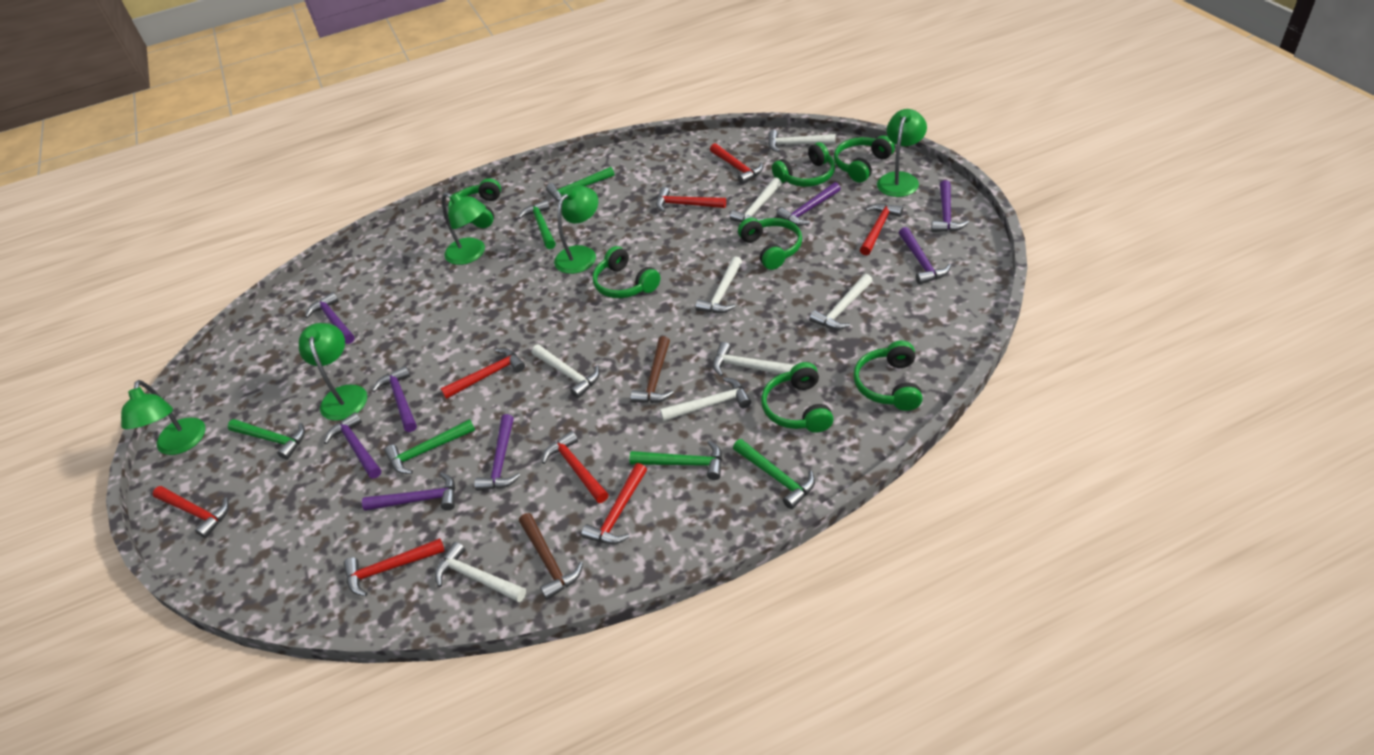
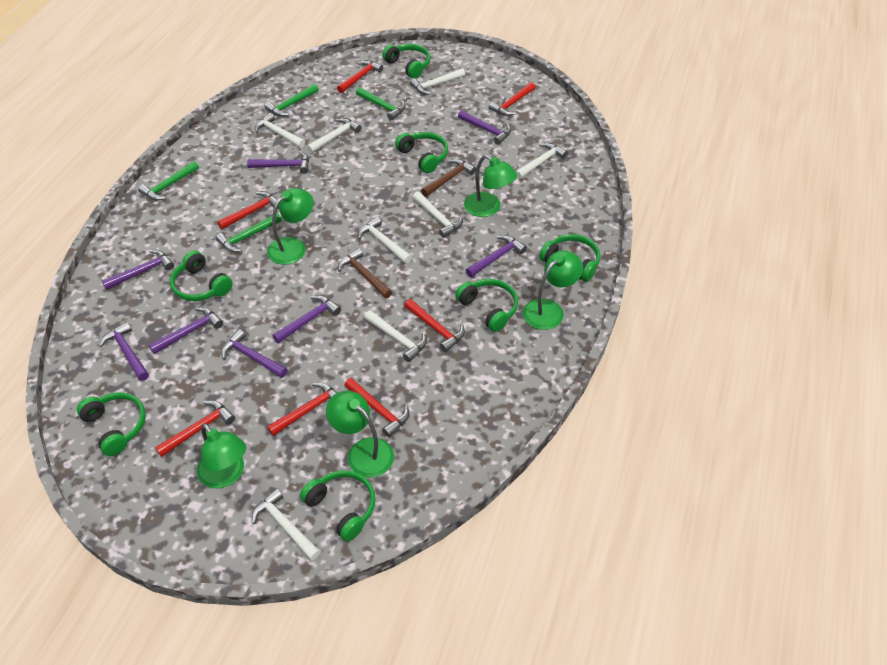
green hammer: 6 -> 4
red hammer: 8 -> 7

